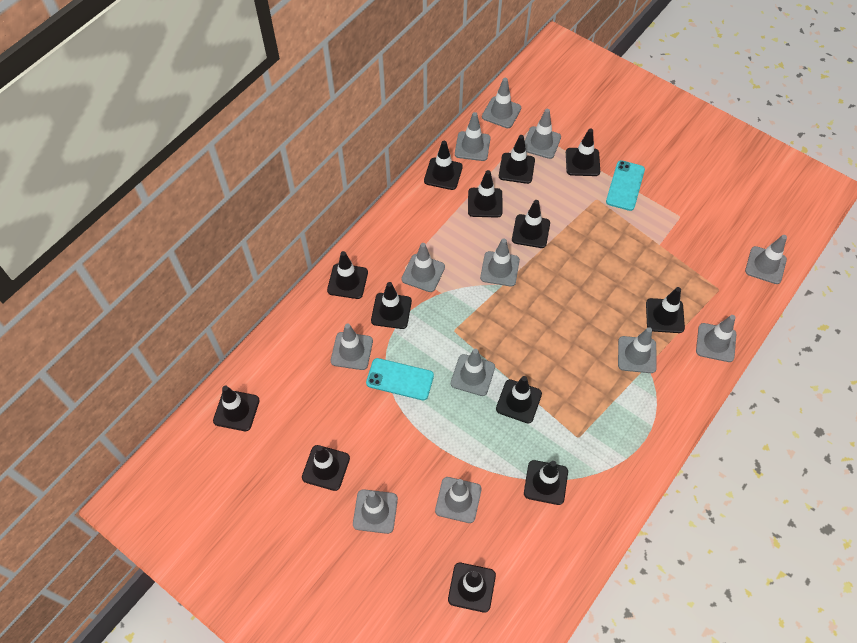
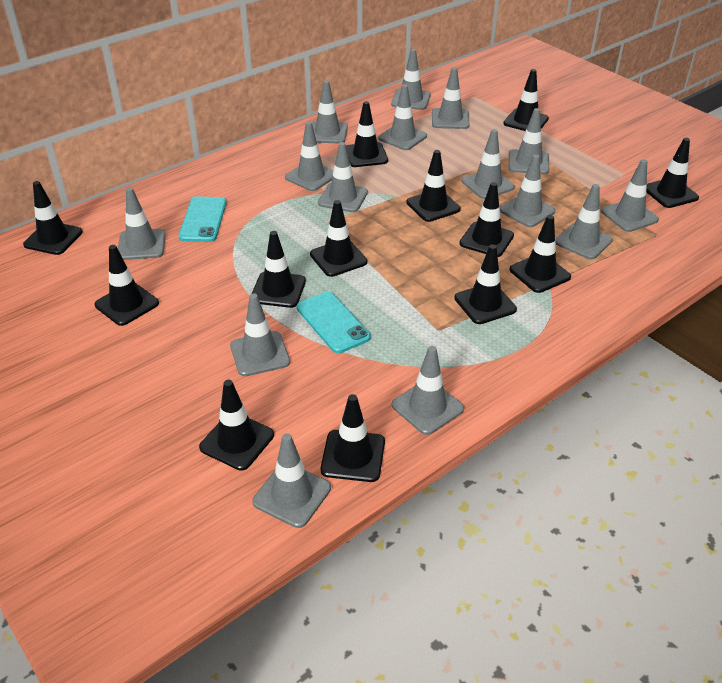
grey traffic cone: 12 -> 15

